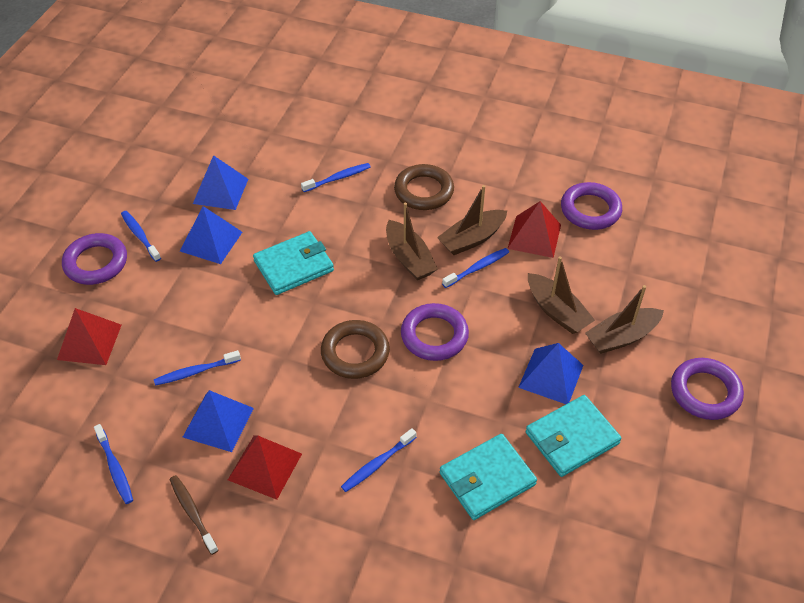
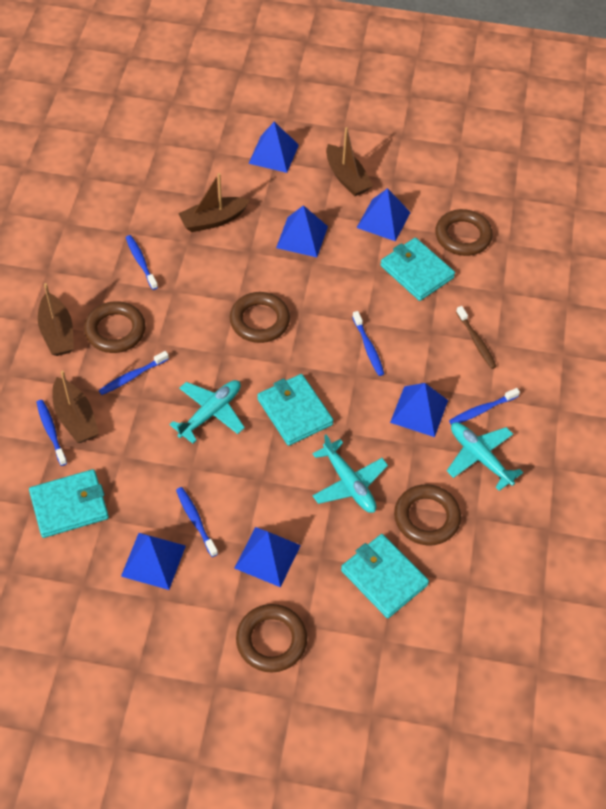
blue pyramid: 4 -> 6
brown ring: 2 -> 5
purple ring: 4 -> 0
red pyramid: 3 -> 0
turquoise plane: 0 -> 3
turquoise wallet: 3 -> 4

